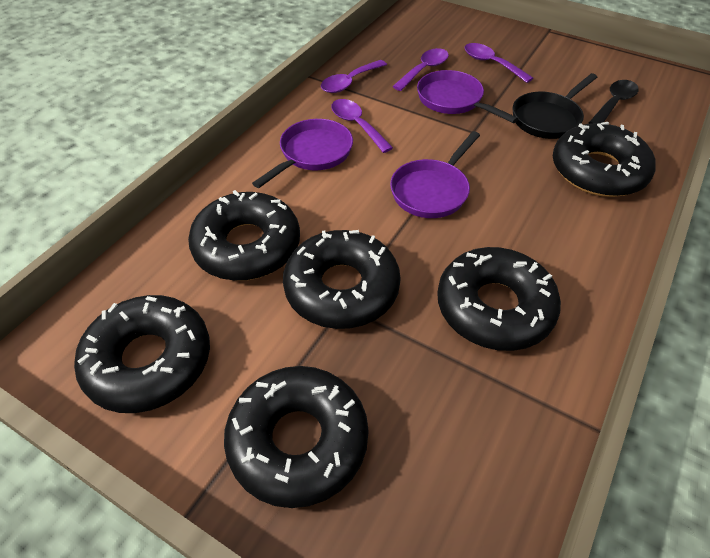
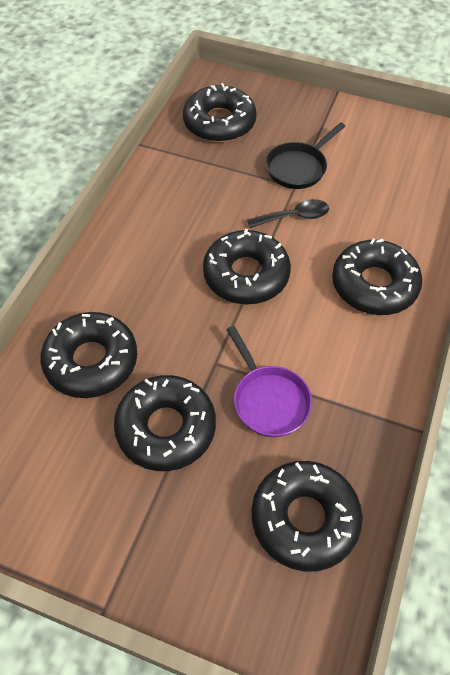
purple pan: 3 -> 1
purple spoon: 4 -> 0

